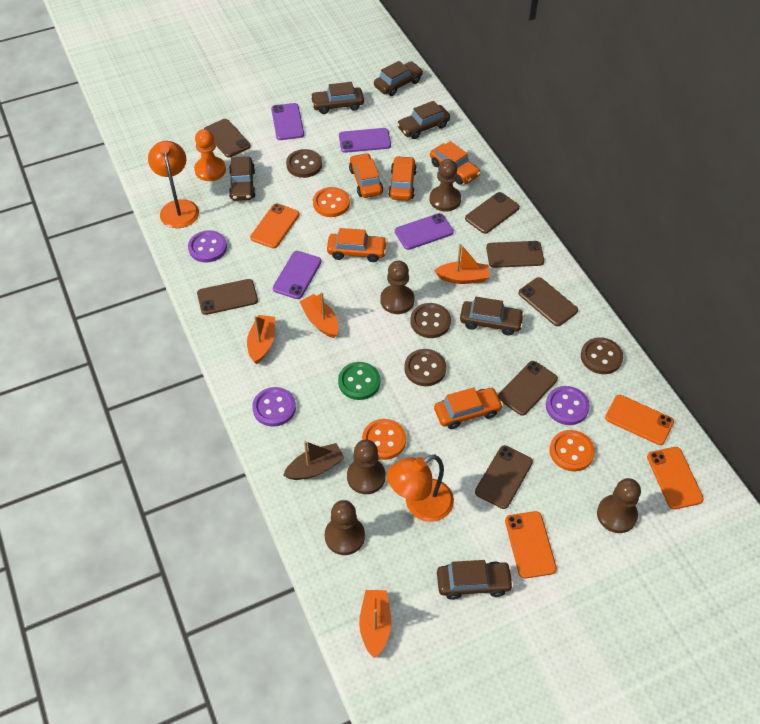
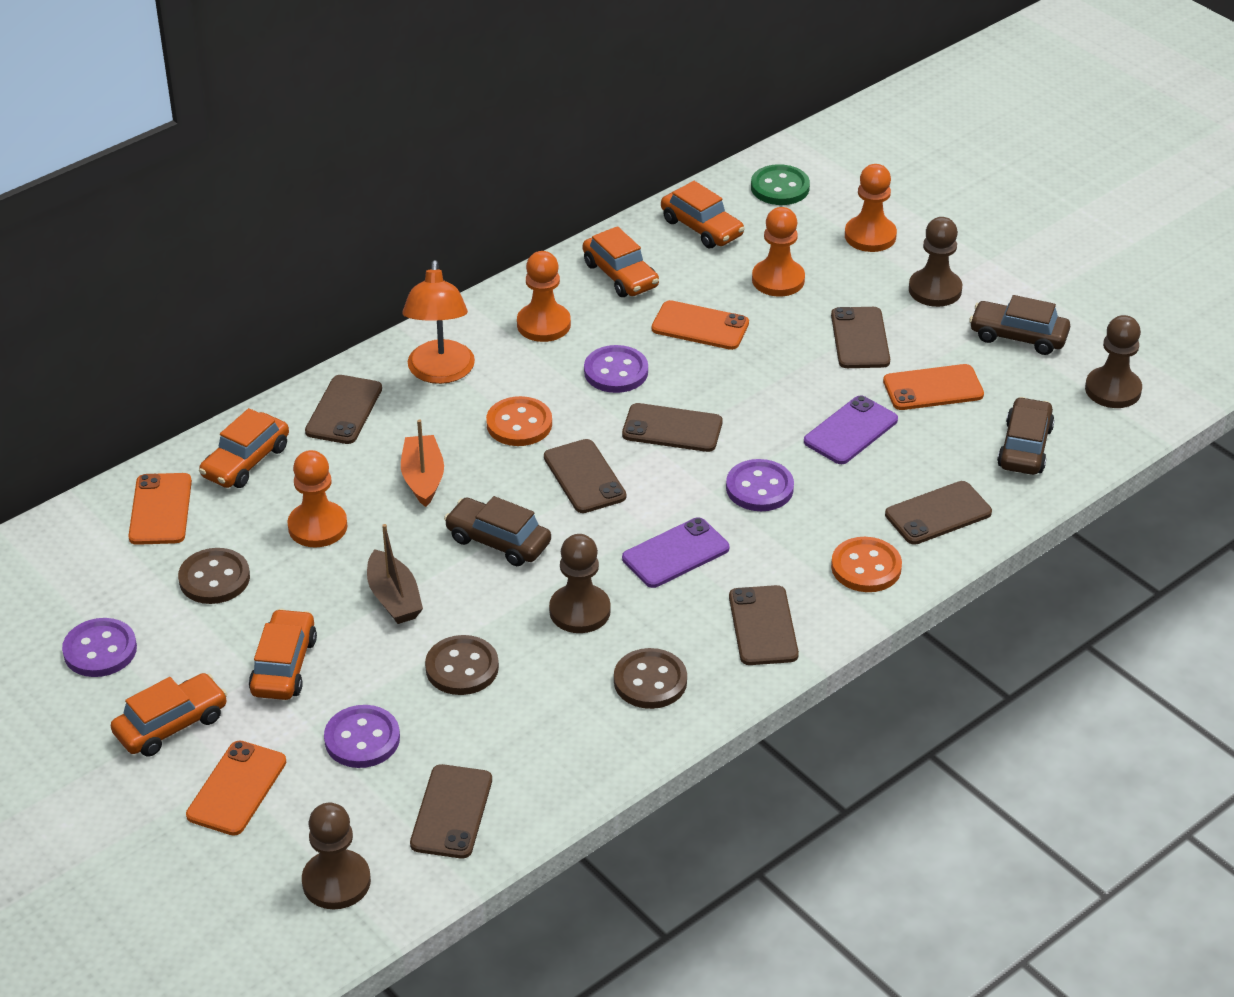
brown button: 4 -> 3
brown car: 6 -> 3
brown pawn: 5 -> 4
orange boat: 4 -> 1
orange button: 3 -> 2
orange lamp: 2 -> 1
orange pawn: 1 -> 4
purple button: 3 -> 4
purple phone: 4 -> 2

